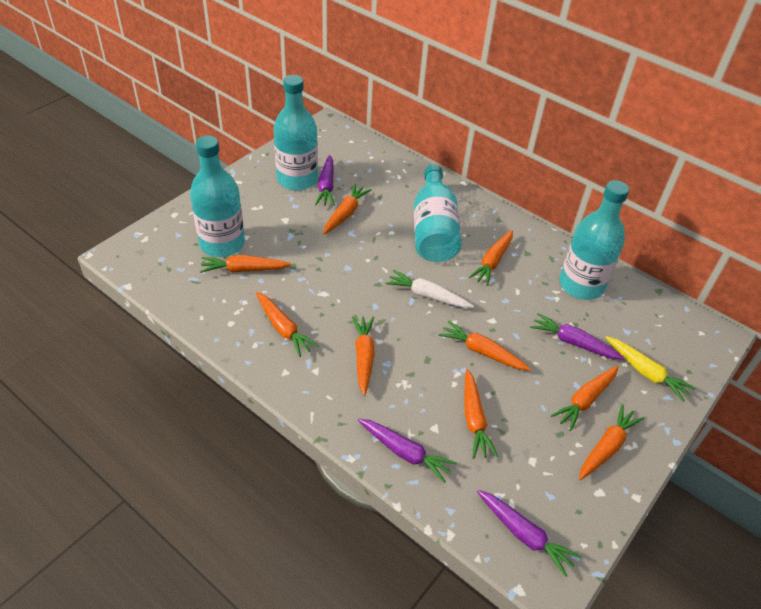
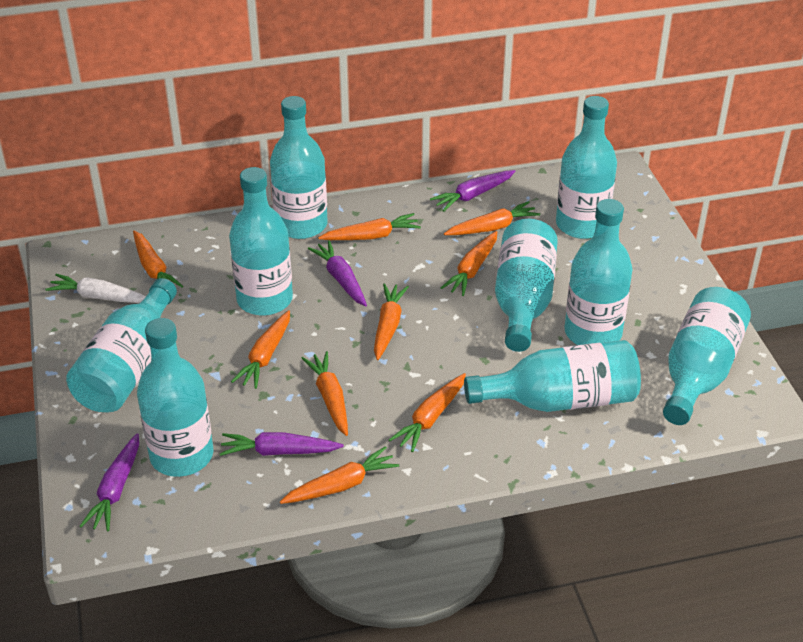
turquoise bottle: 4 -> 9
yellow carrot: 1 -> 0

